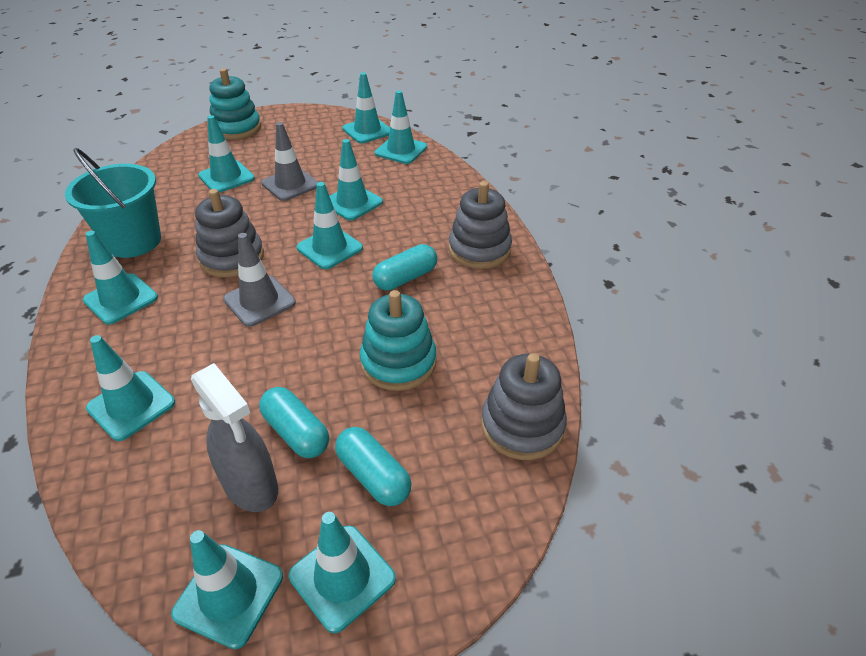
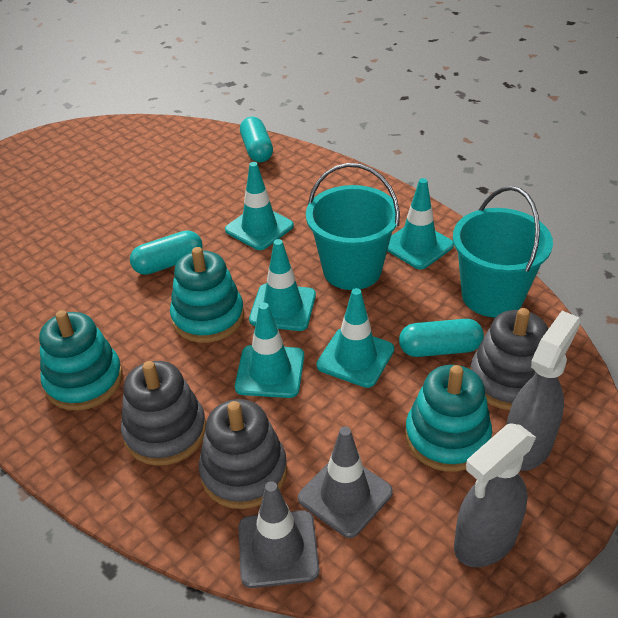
grey spray bottle: 1 -> 2
turquoise bucket: 1 -> 2
turquoise stacking toy: 2 -> 3
turquoise traffic cone: 9 -> 5

